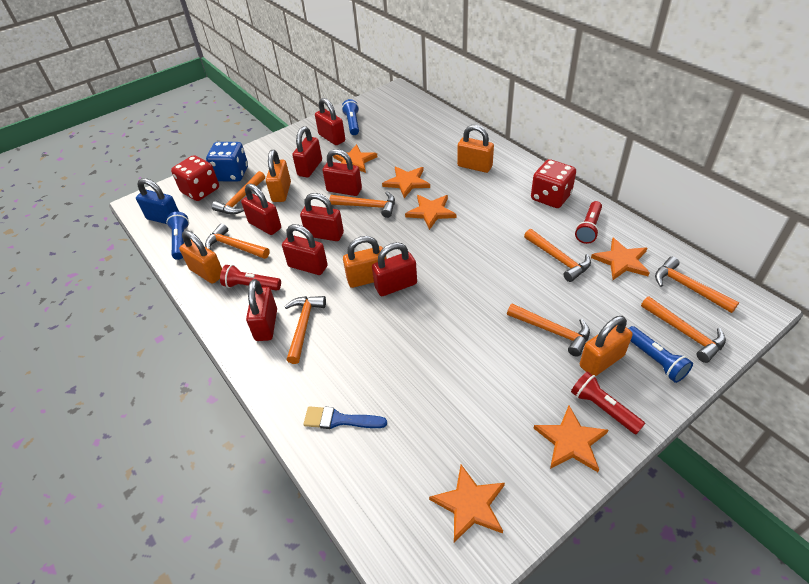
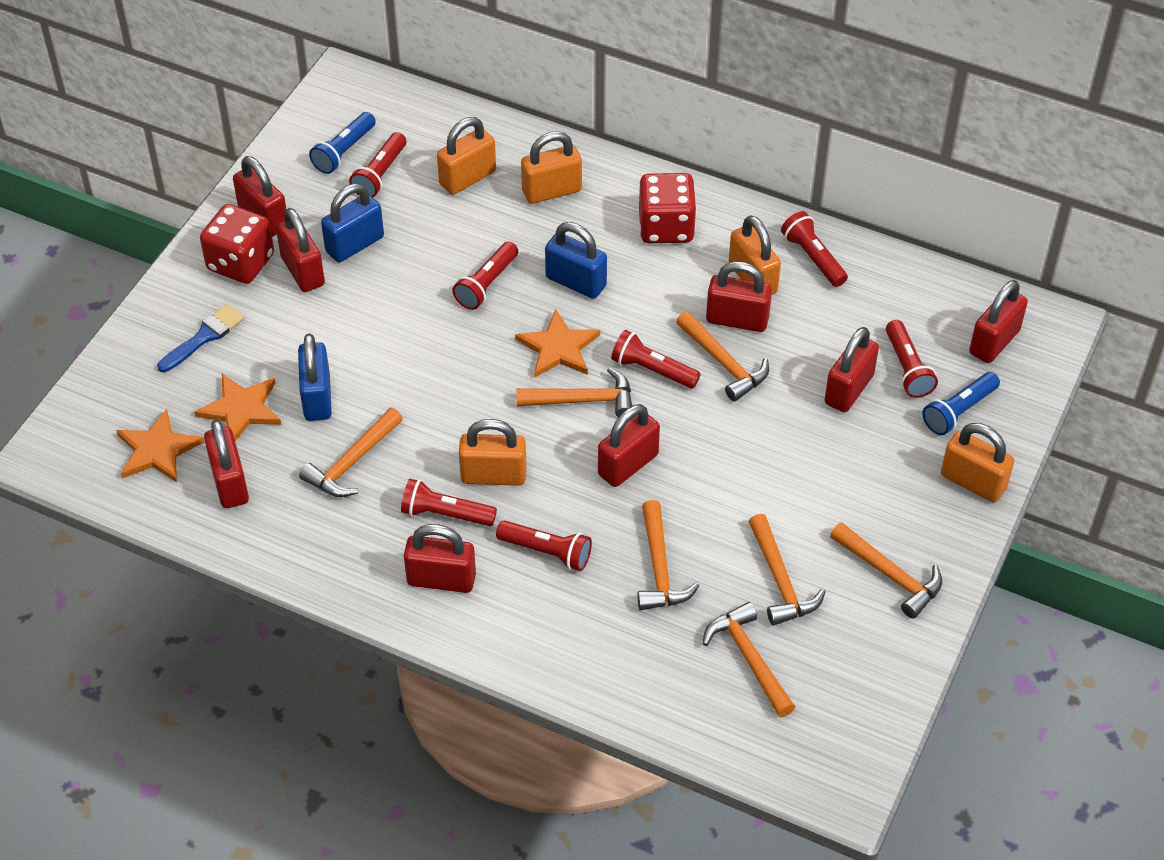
blue dice: 1 -> 0
blue flashlight: 3 -> 2
blue padlock: 1 -> 3
orange hammer: 8 -> 7
orange star: 6 -> 3
red flashlight: 3 -> 7

